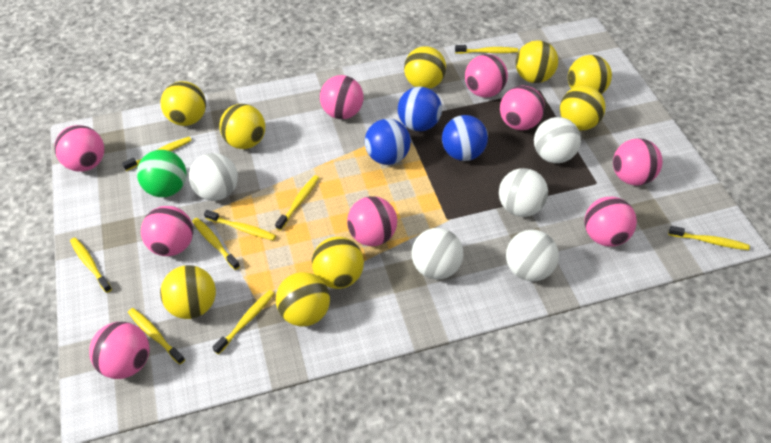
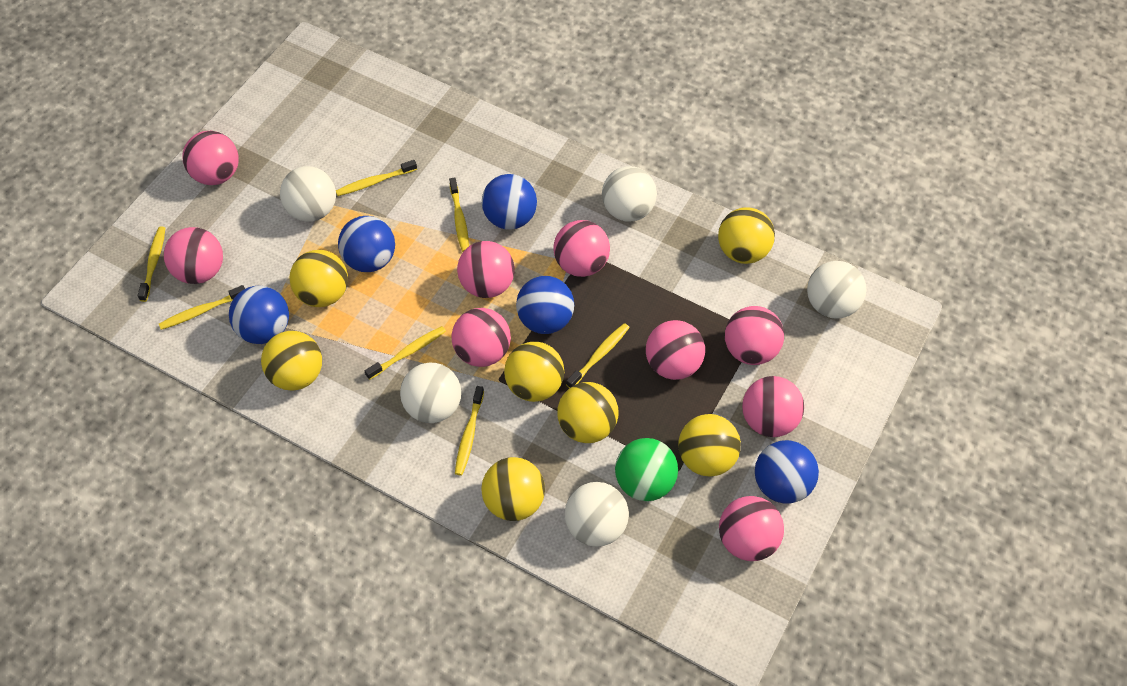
blue ball: 3 -> 5
yellow ball: 9 -> 7
yellow toothbrush: 9 -> 7

